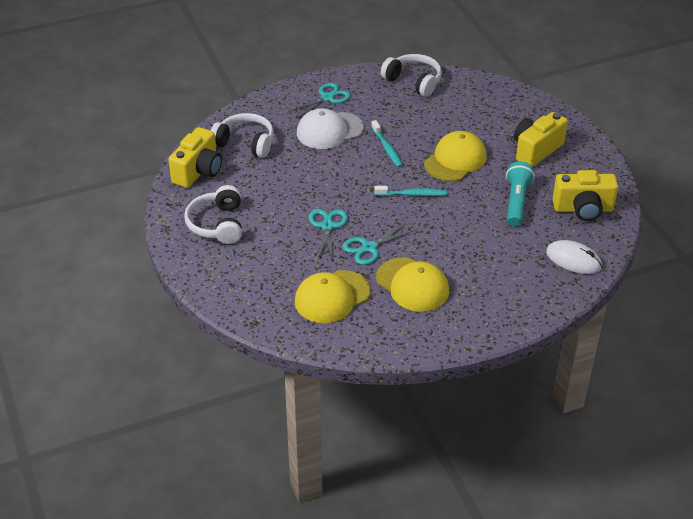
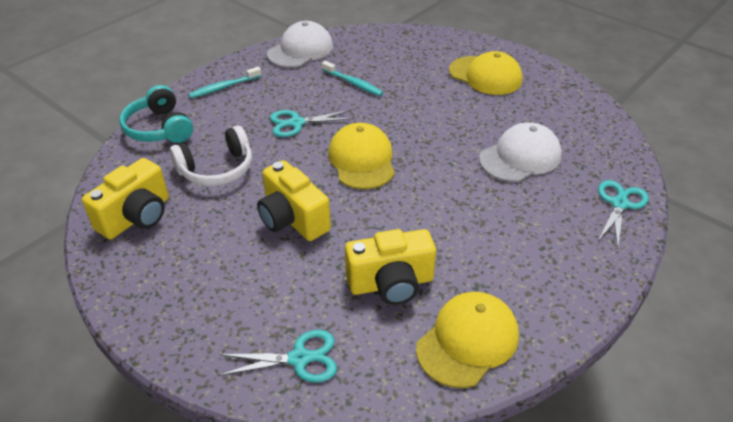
turquoise flashlight: 1 -> 0
turquoise headphones: 0 -> 1
white cap: 1 -> 2
white headphones: 3 -> 1
white mouse: 1 -> 0

